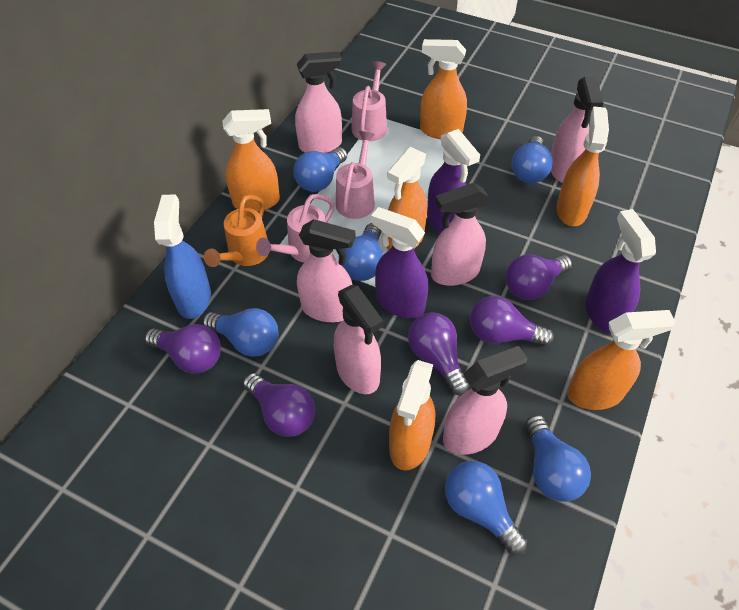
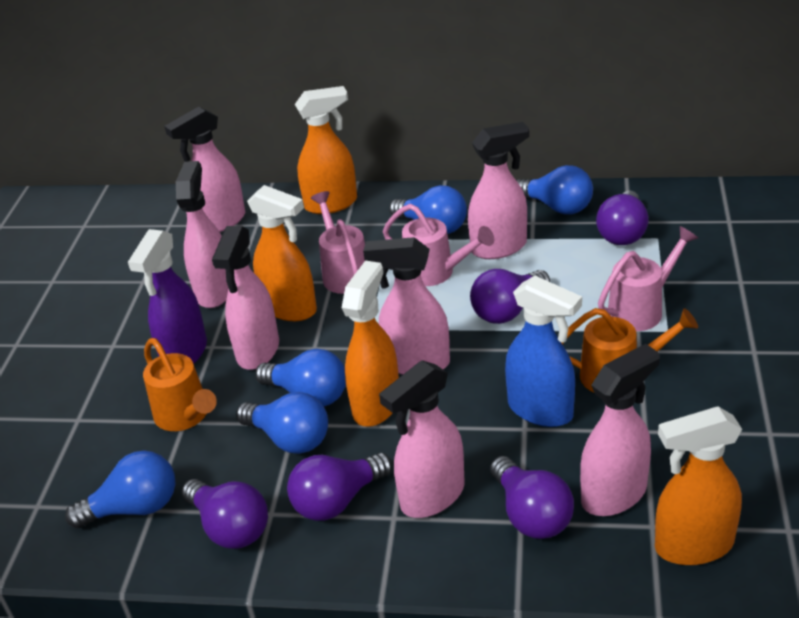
blue light bulb: 6 -> 5
orange spray bottle: 6 -> 4
orange watering can: 1 -> 2
pink spray bottle: 6 -> 7
purple spray bottle: 3 -> 1

